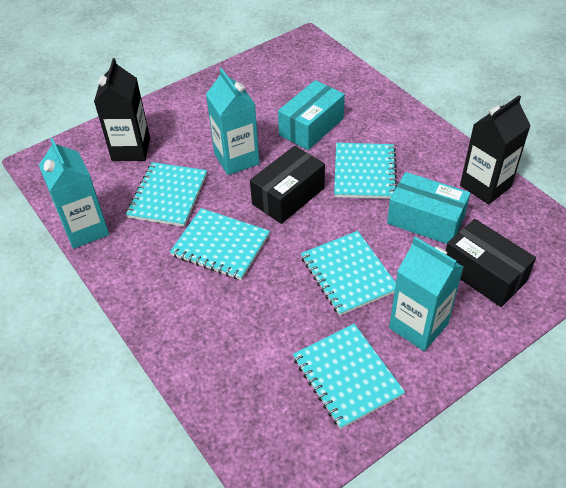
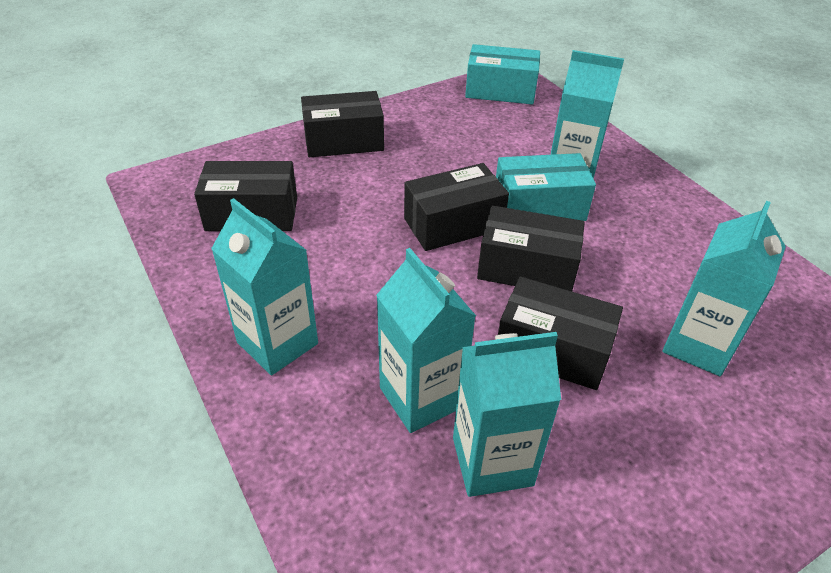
black box: 2 -> 5
black carton: 2 -> 0
turquoise carton: 3 -> 5
turquoise notebook: 5 -> 0

